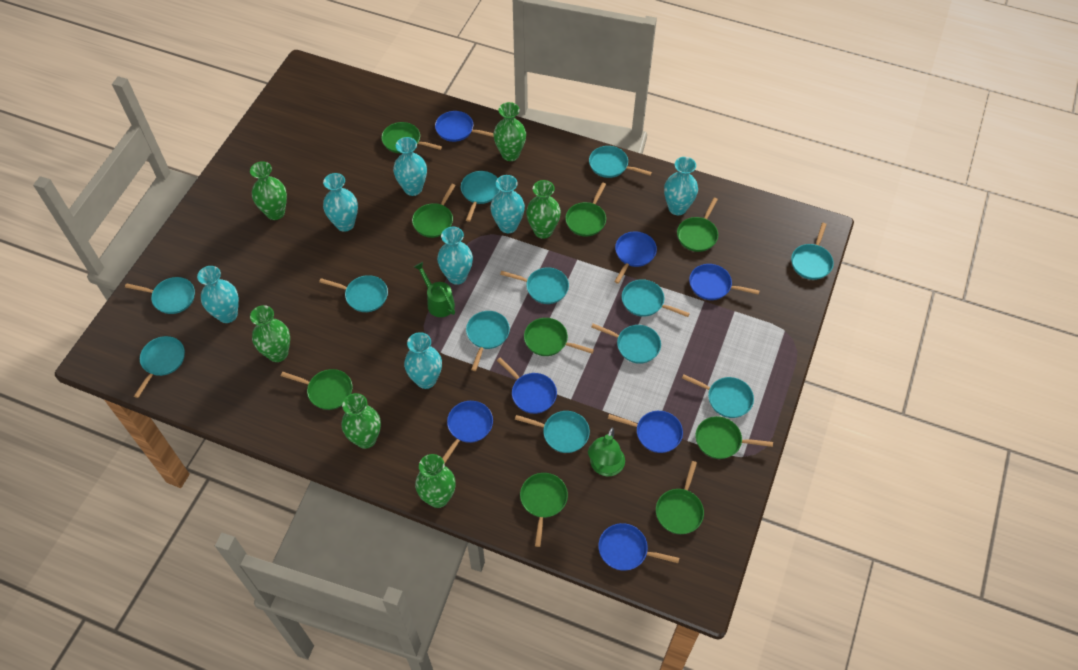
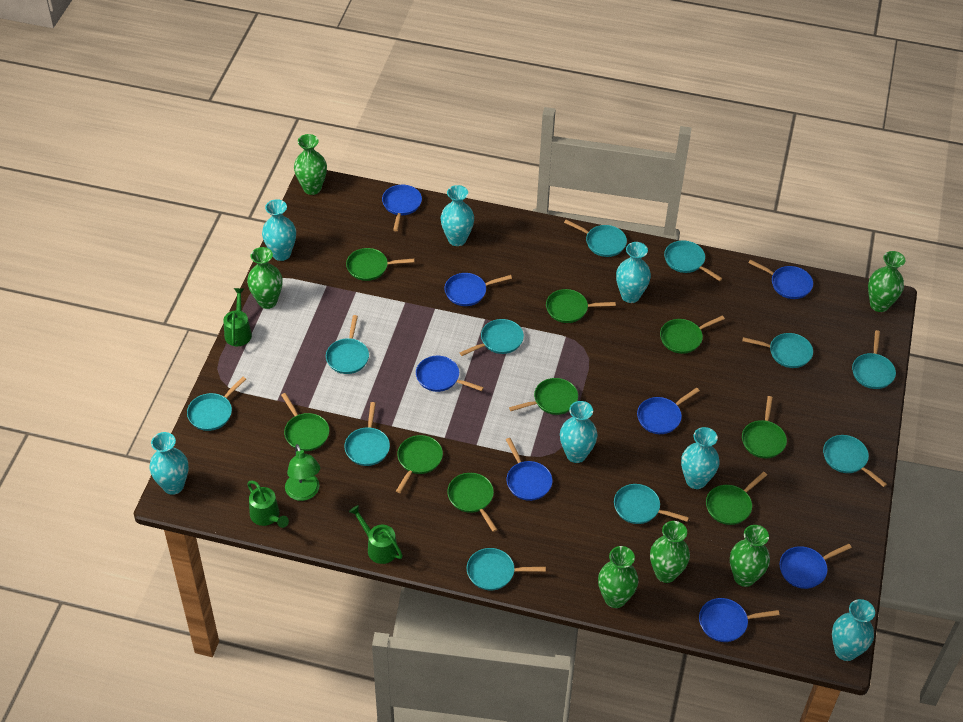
blue pan: 7 -> 8
green watering can: 1 -> 3
turquoise pan: 12 -> 11

